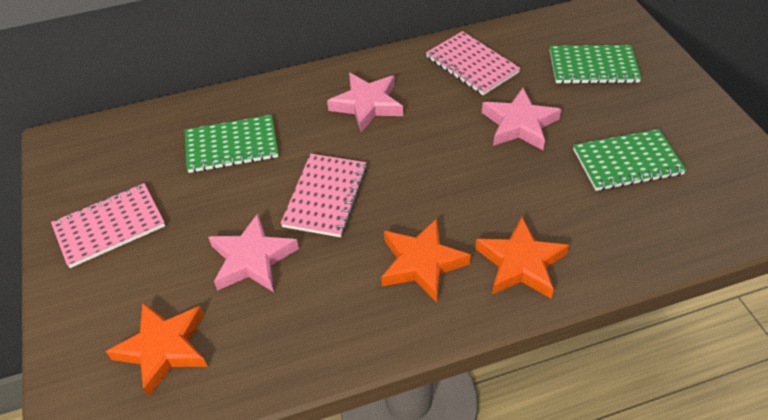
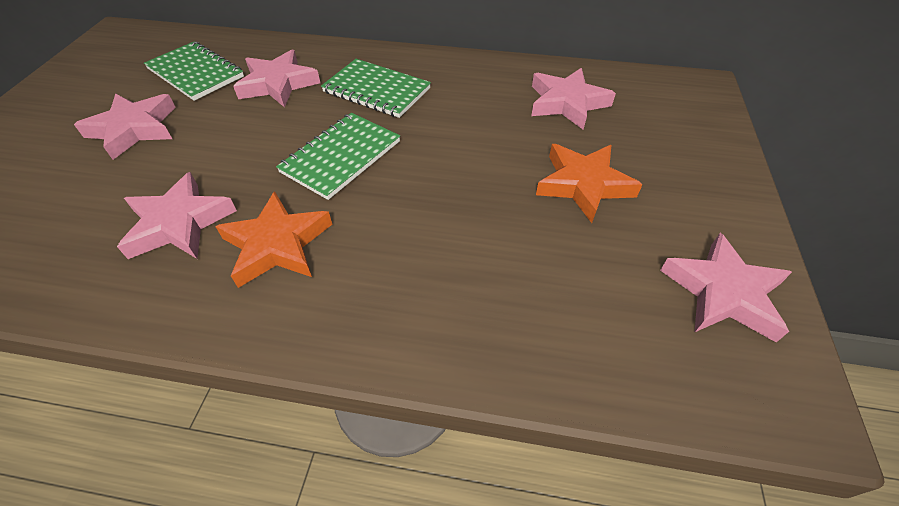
orange star: 3 -> 2
pink notebook: 3 -> 0
pink star: 3 -> 5

